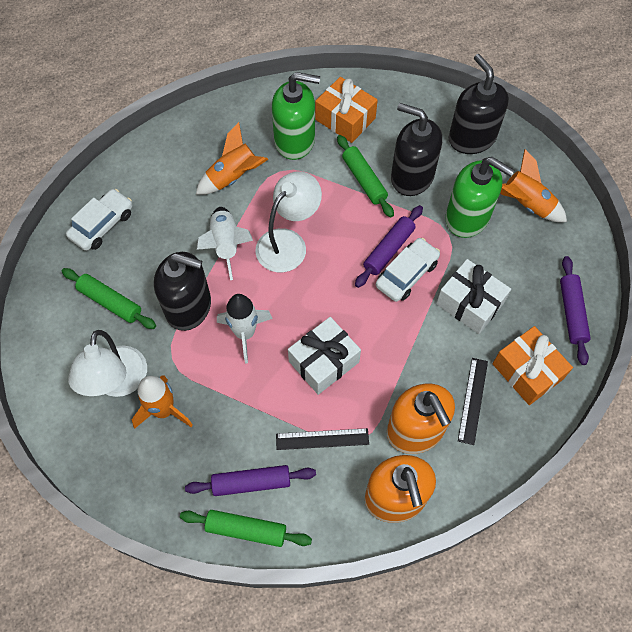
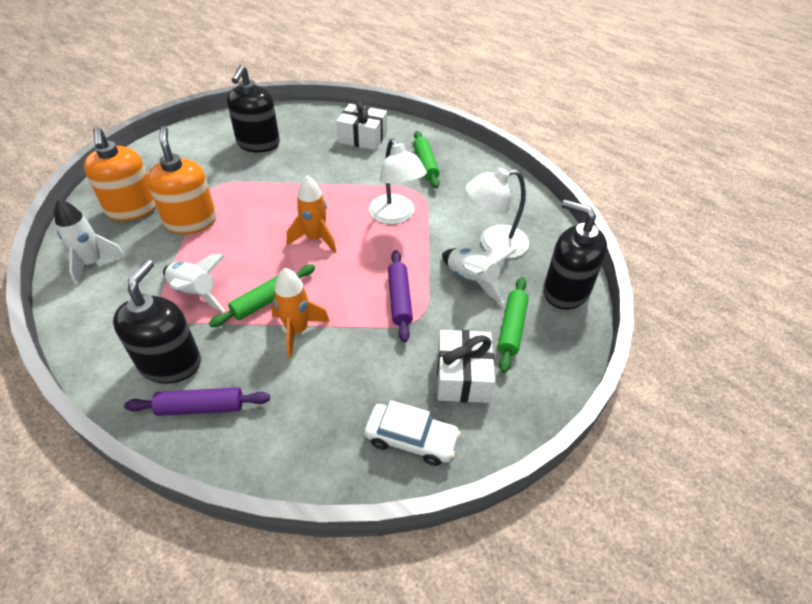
black ruler: 2 -> 0
green soap dispenser: 2 -> 0
orange gift: 2 -> 0
orange rocket: 3 -> 2
purple rolling pin: 3 -> 2
white car: 2 -> 1
white rocket: 2 -> 3

